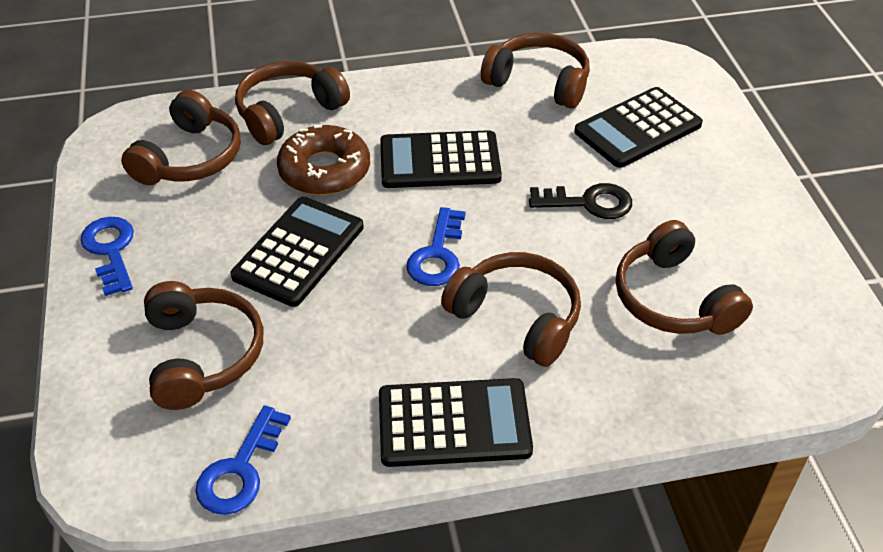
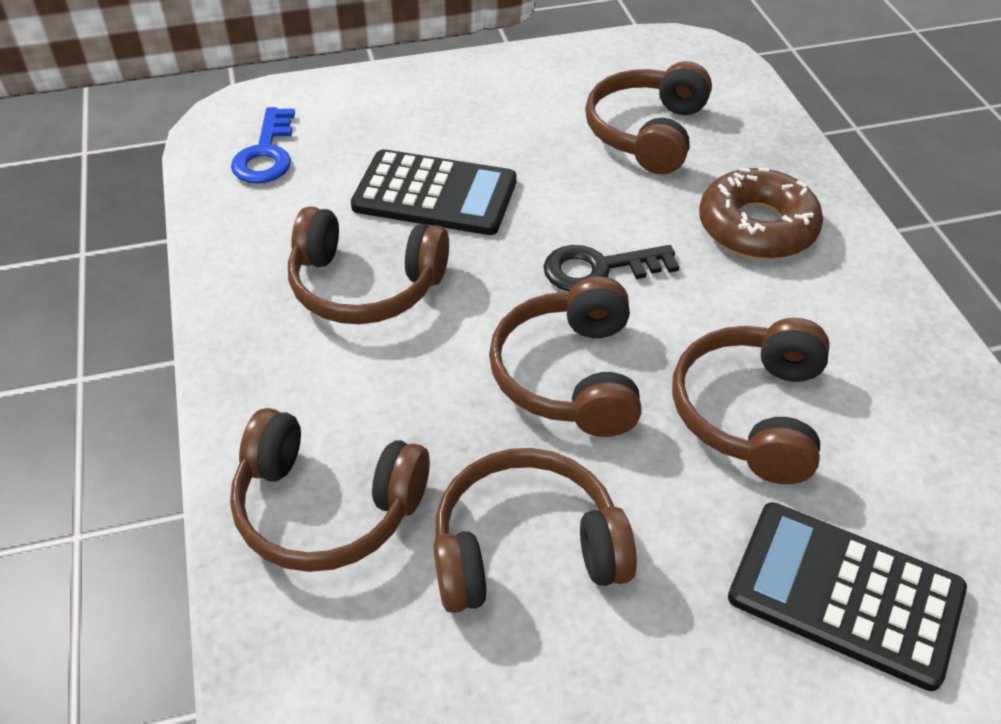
black calculator: 4 -> 2
blue key: 3 -> 1

